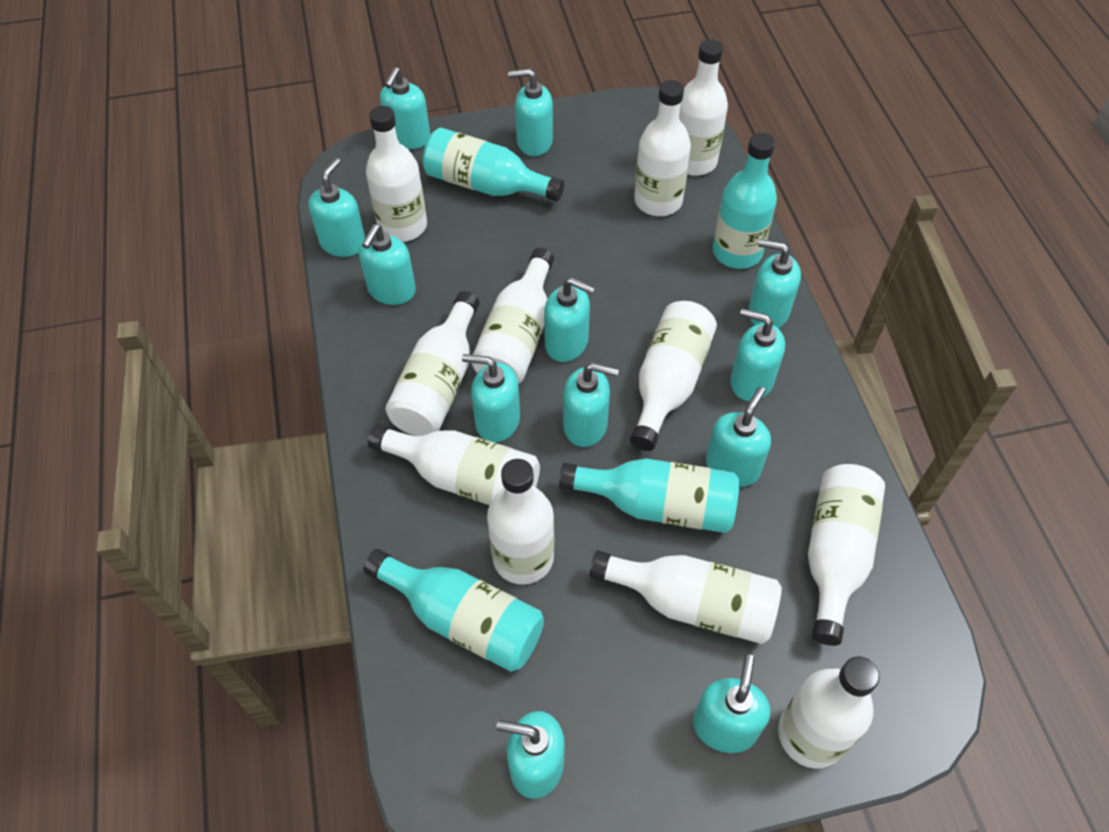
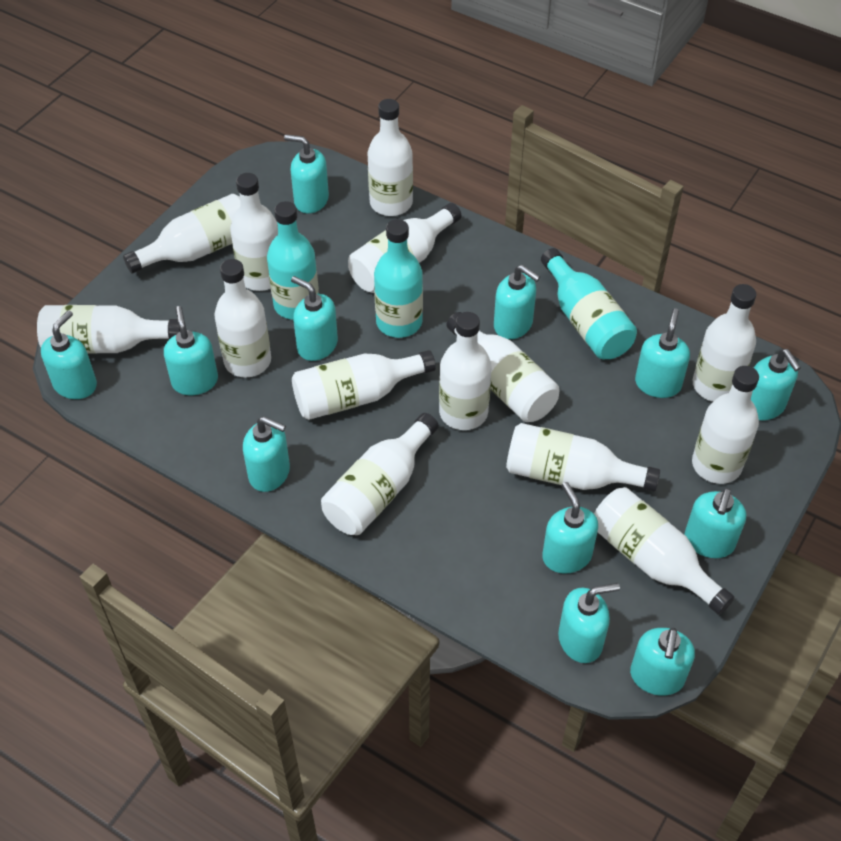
turquoise bottle: 4 -> 3
white bottle: 11 -> 14

